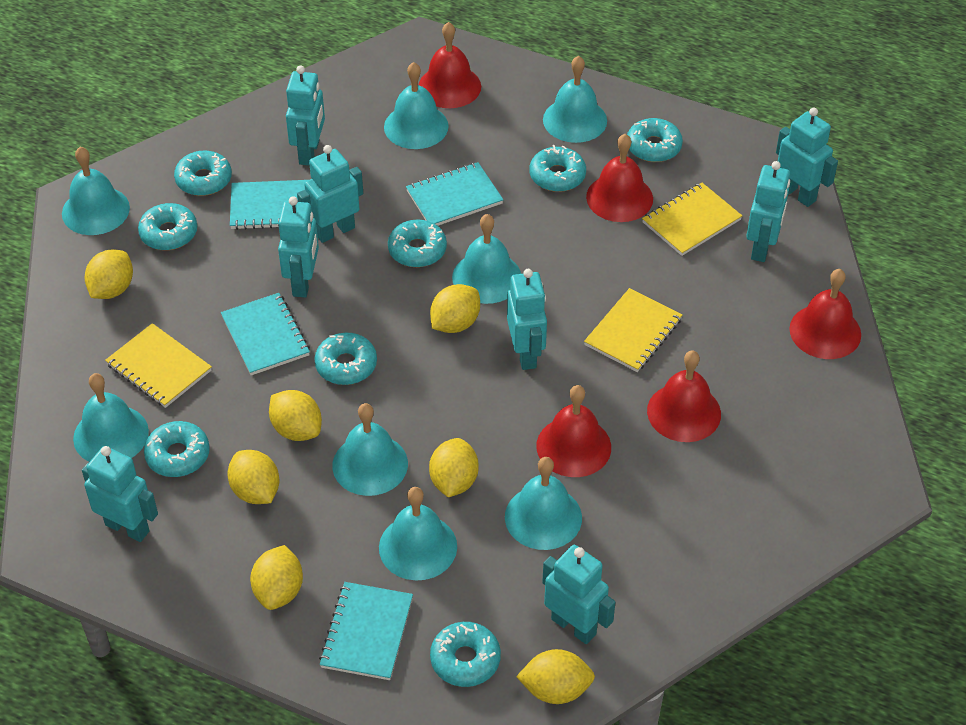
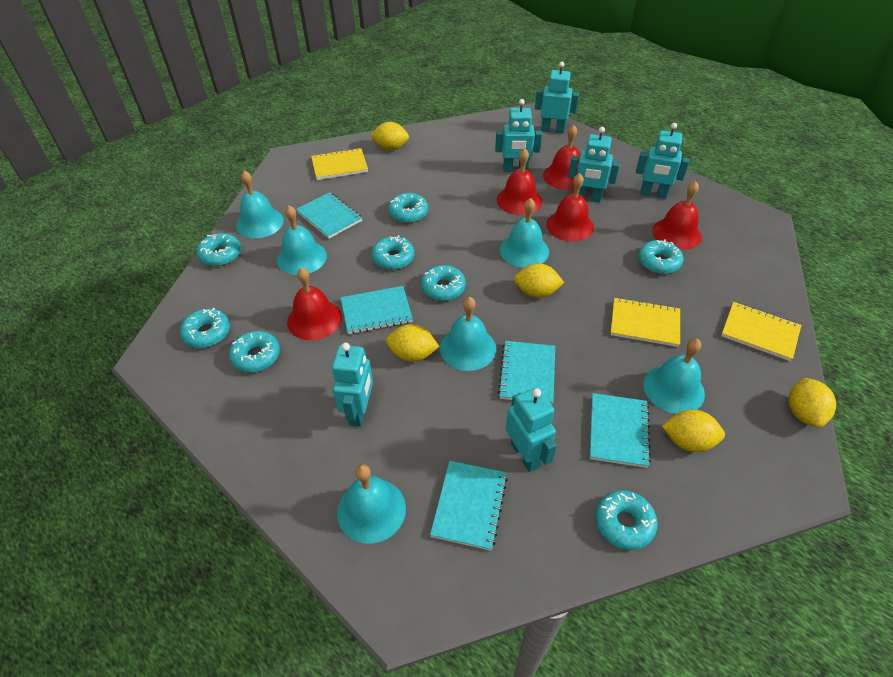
turquoise bell: 8 -> 6
turquoise notebook: 4 -> 5
turquoise robot: 8 -> 6
yellow lemon: 7 -> 5

